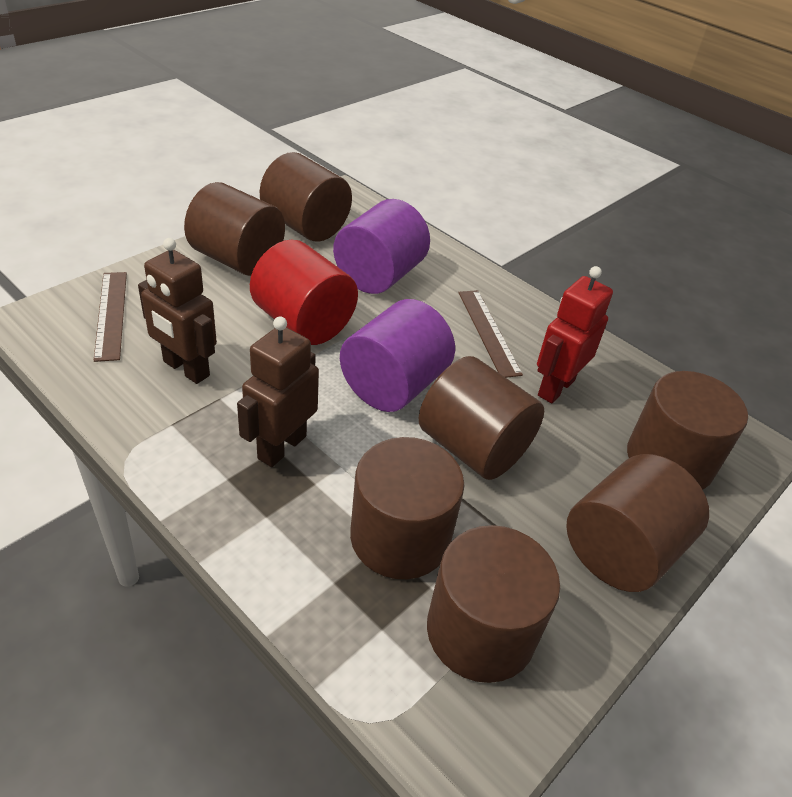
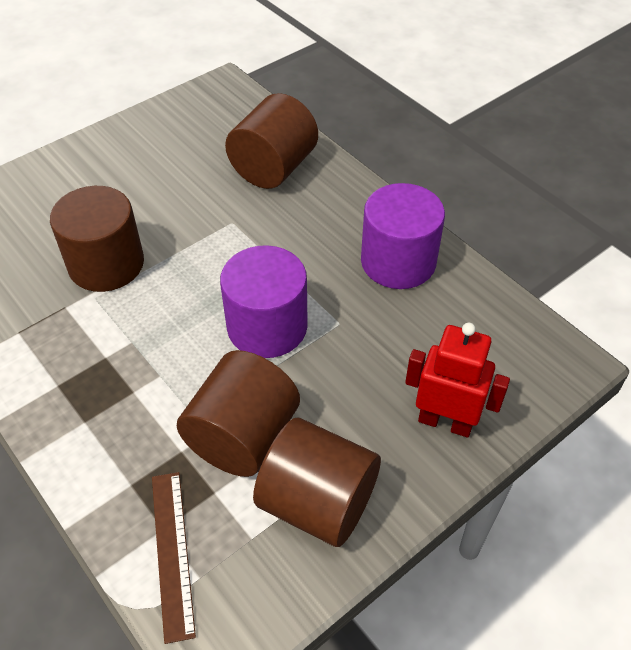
brown cylinder: 7 -> 4
brown robot: 2 -> 0
brown ruler: 2 -> 1
red cylinder: 1 -> 0

